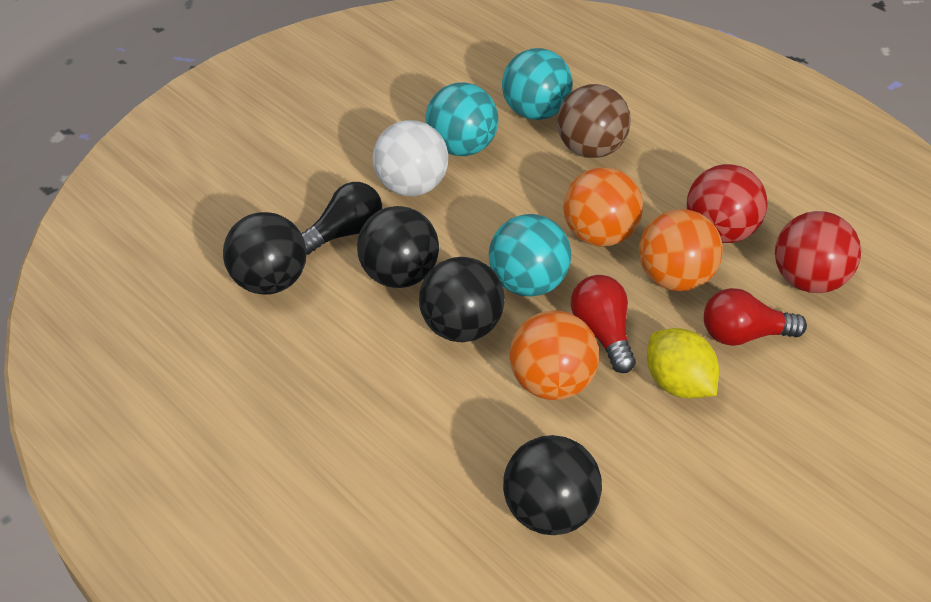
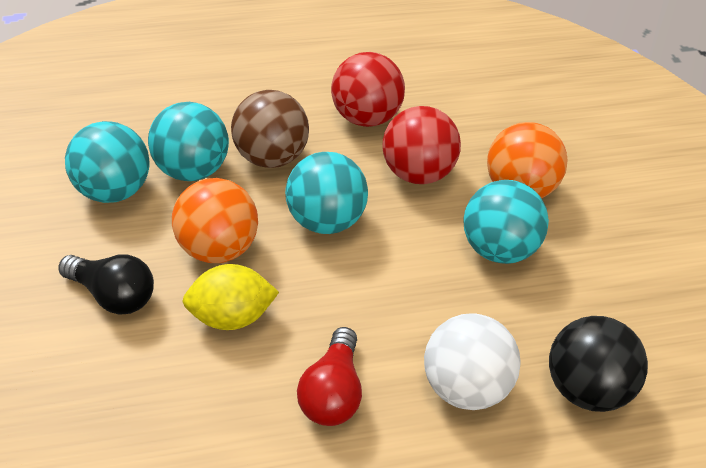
black ball: 4 -> 1
orange ball: 3 -> 2
red light bulb: 2 -> 1
turquoise ball: 3 -> 4

